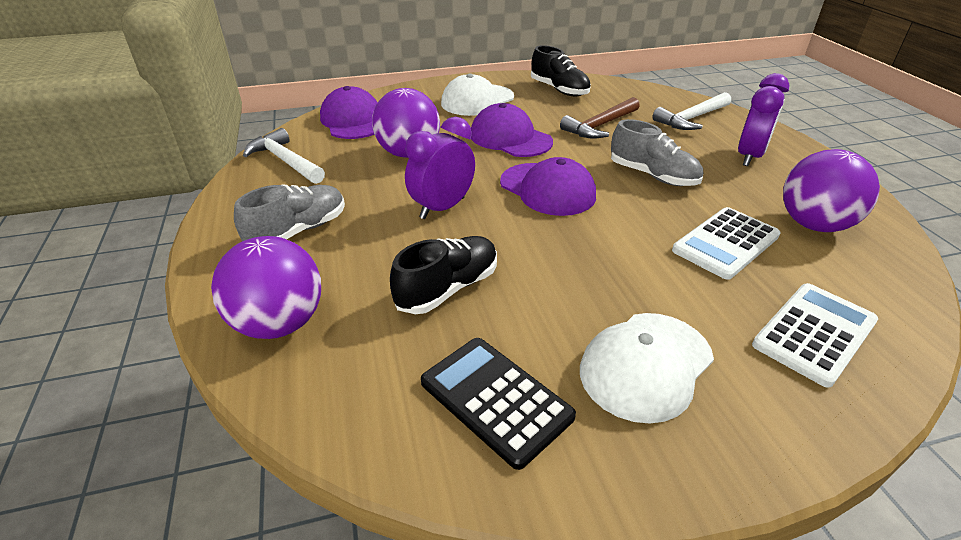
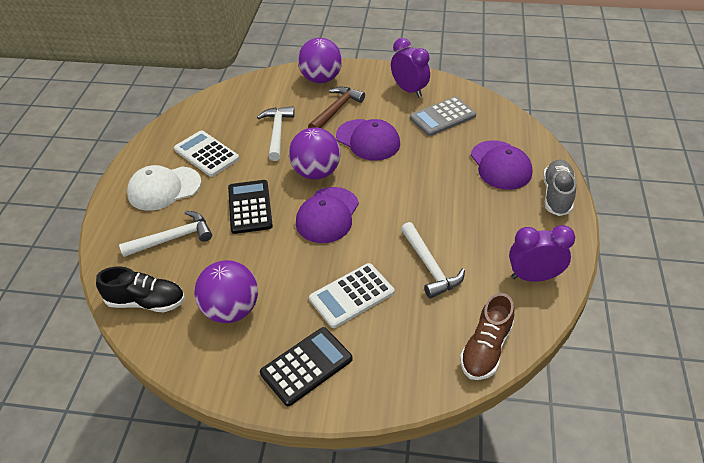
black calculator: 1 -> 2
black shoe: 2 -> 1
brown shoe: 0 -> 1
grey calculator: 0 -> 1
grey shoe: 2 -> 1
white cap: 2 -> 1
white hammer: 2 -> 3

